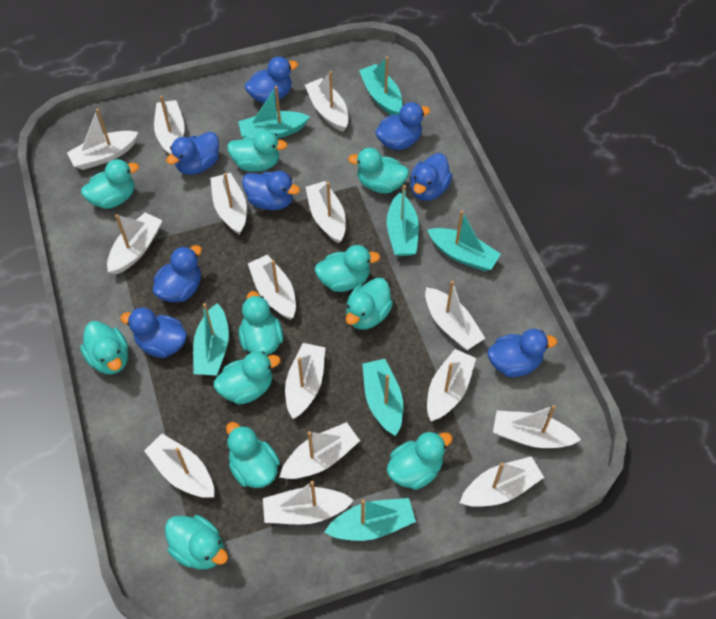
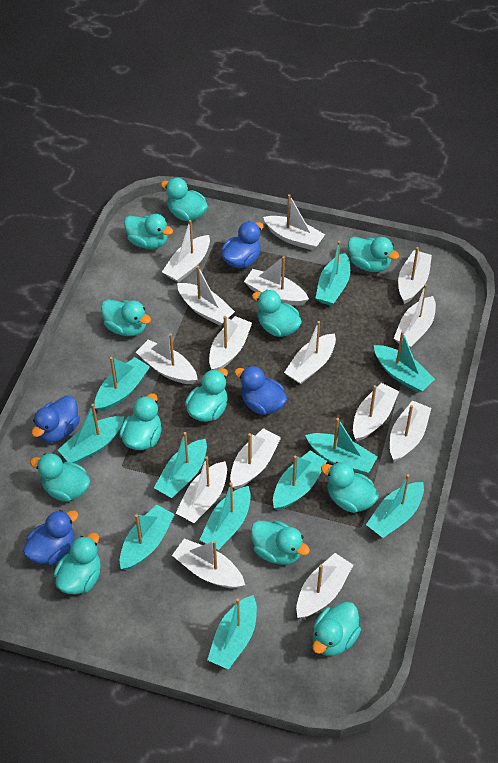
blue duck: 8 -> 4
turquoise boat: 7 -> 11
turquoise duck: 11 -> 12

